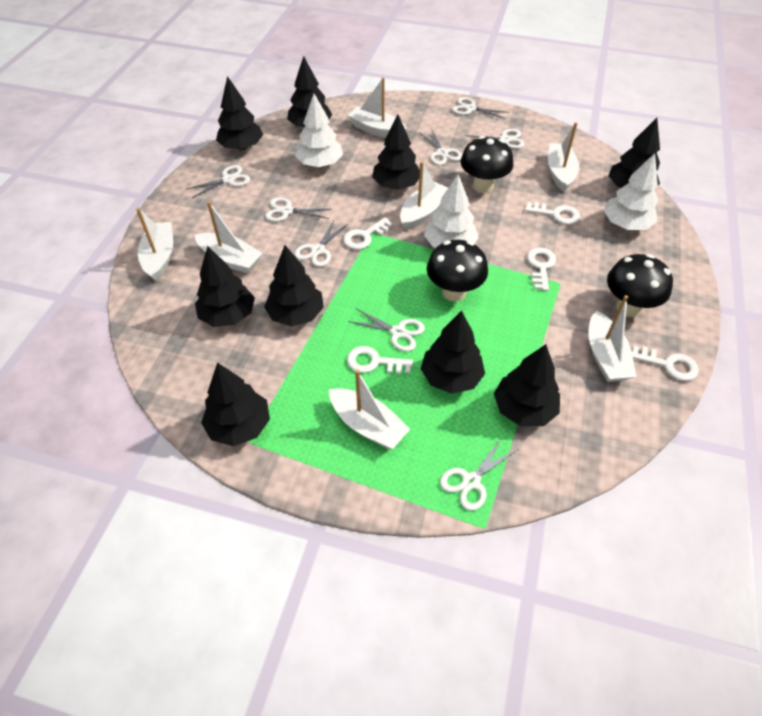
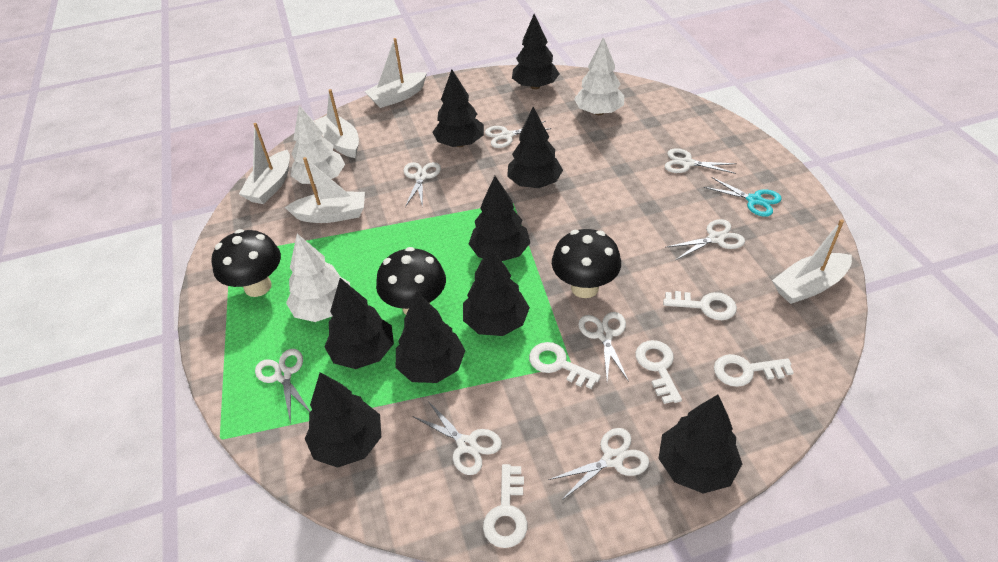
turquoise scissors: 0 -> 1
white boat: 7 -> 5

